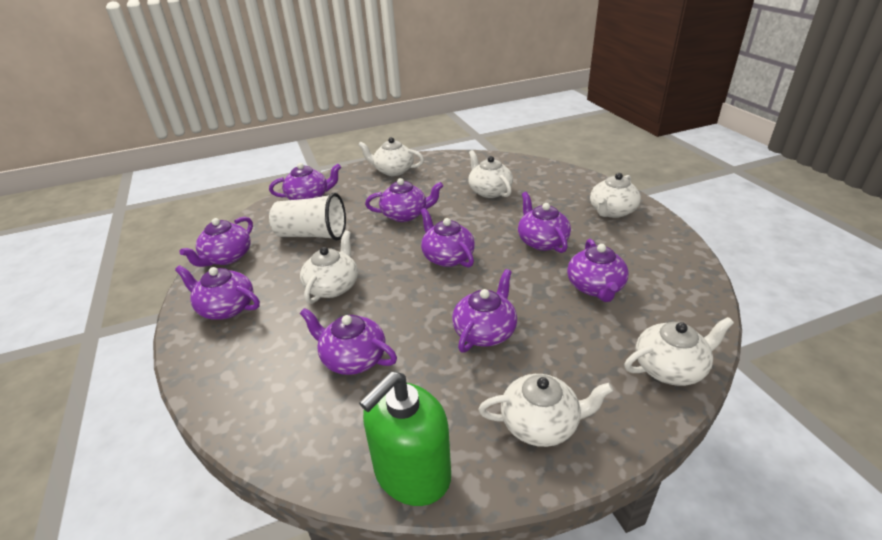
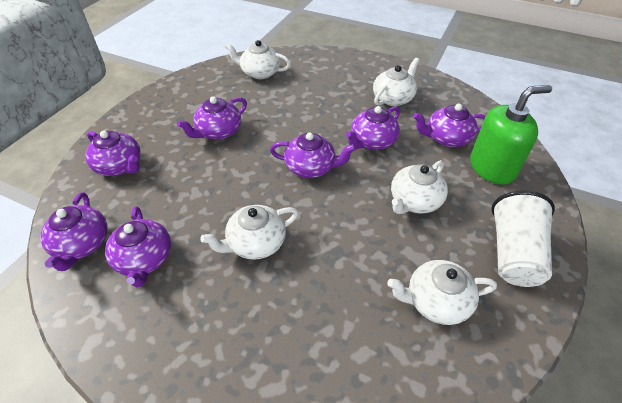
purple teapot: 9 -> 7
white teapot: 6 -> 5

